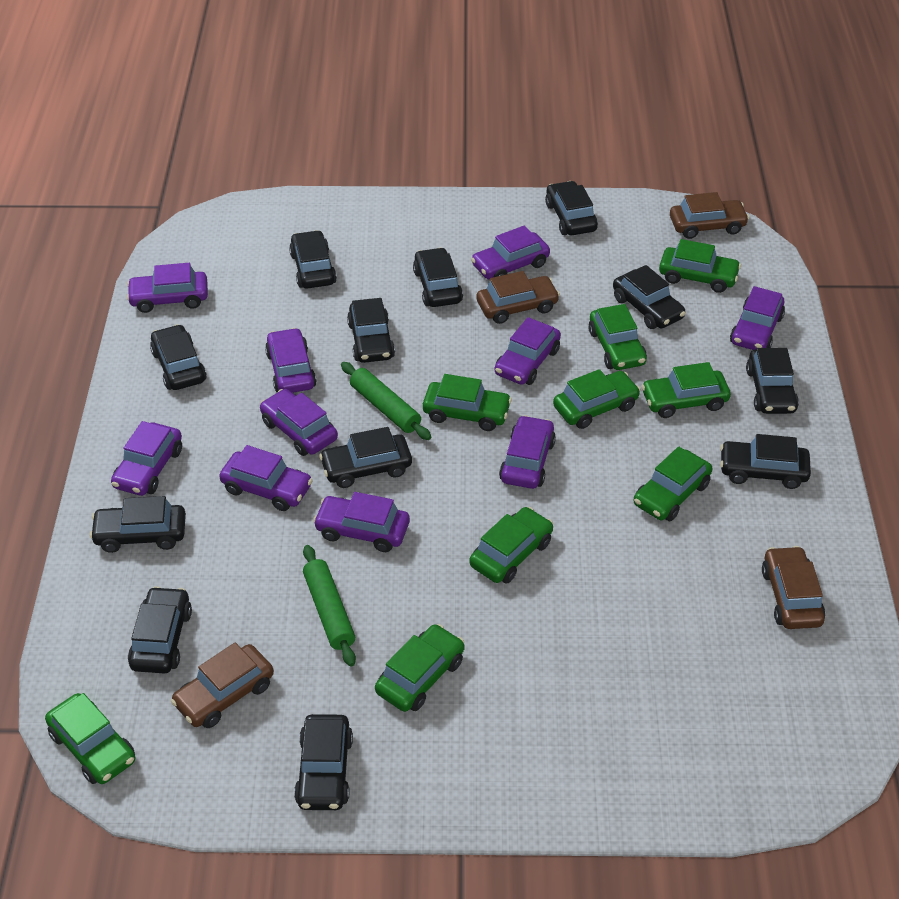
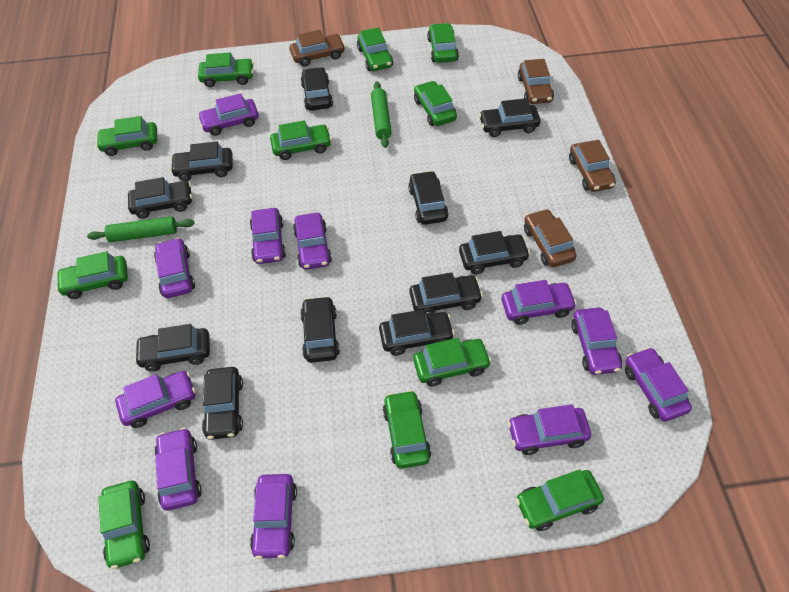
black car: 12 -> 11
green car: 9 -> 11
purple car: 10 -> 11

